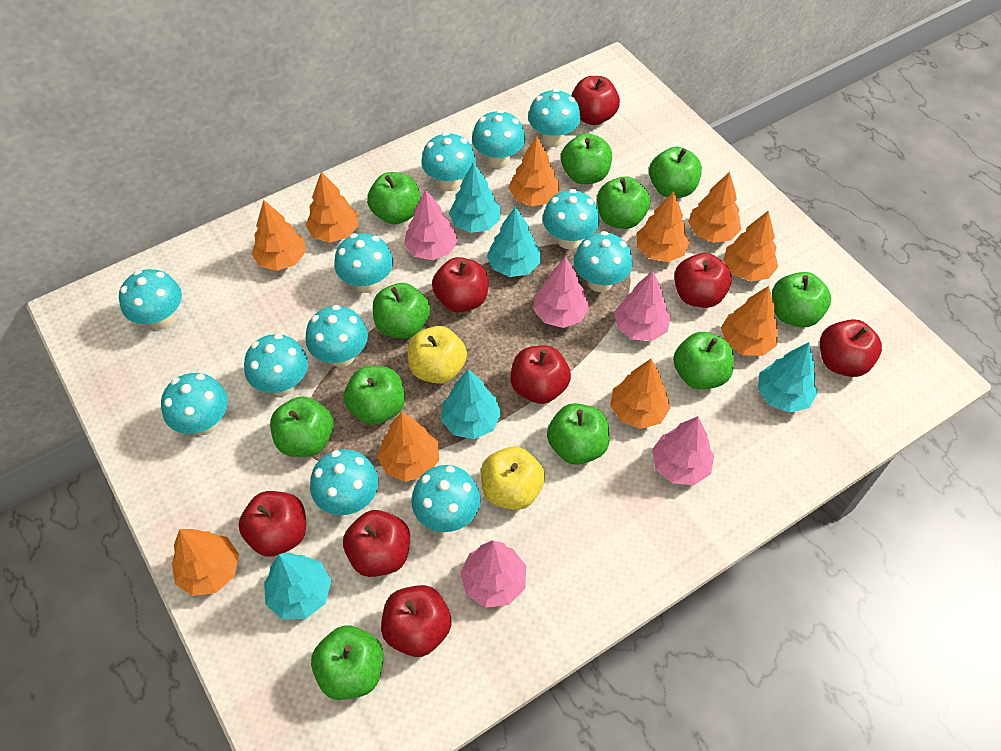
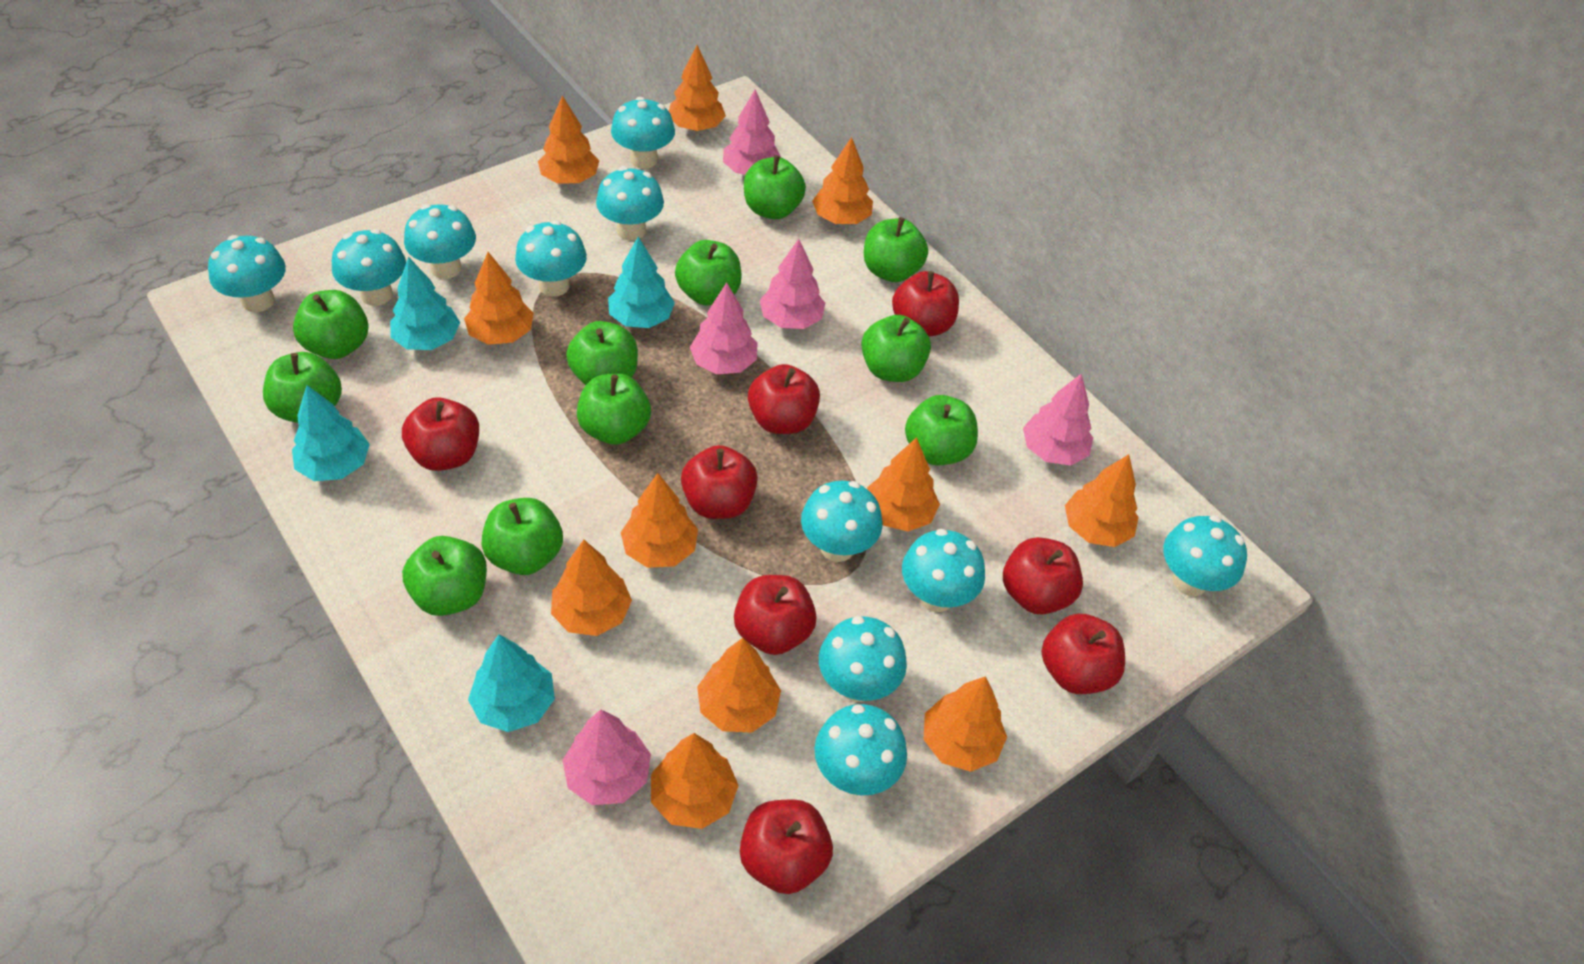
orange tree: 10 -> 11
turquoise mushroom: 12 -> 11
turquoise tree: 5 -> 4
yellow apple: 2 -> 0

